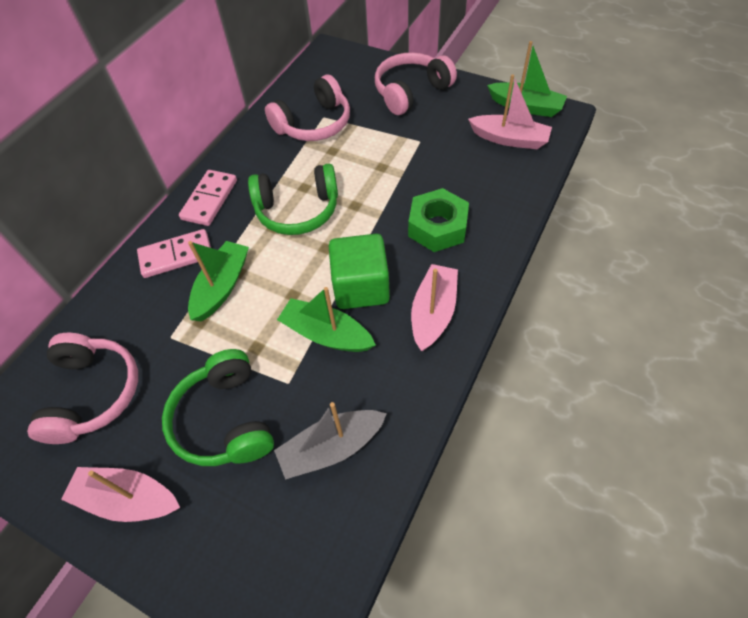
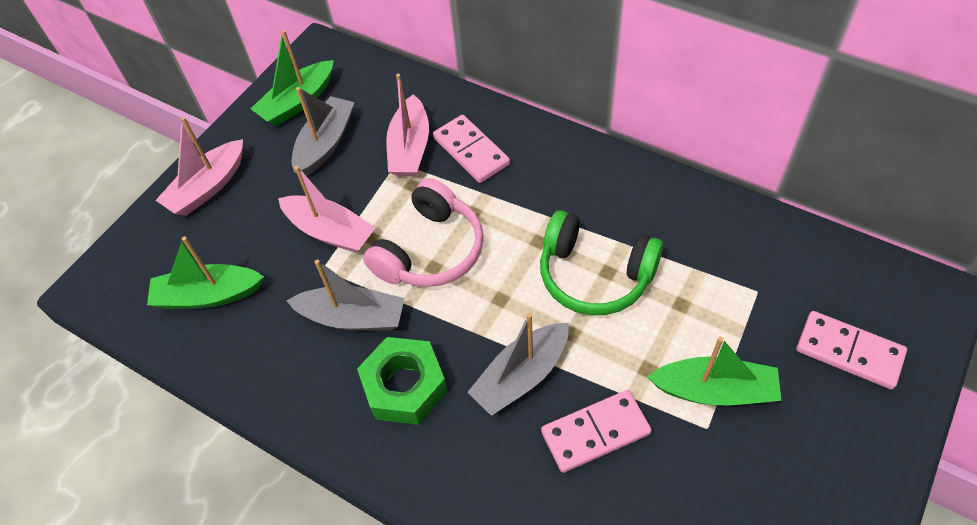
green cube: 1 -> 0
green headphones: 2 -> 1
grey boat: 1 -> 3
pink domino: 2 -> 3
pink headphones: 3 -> 1

